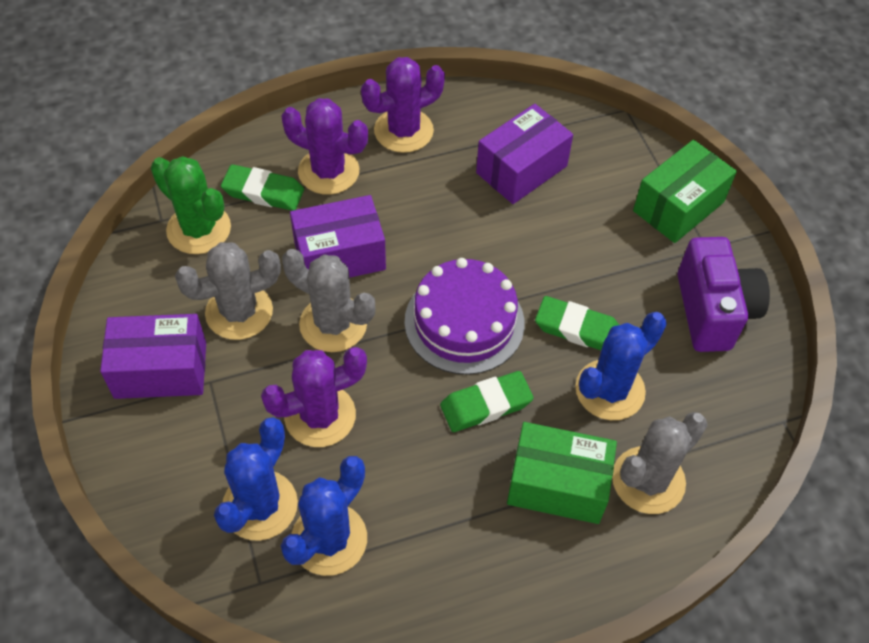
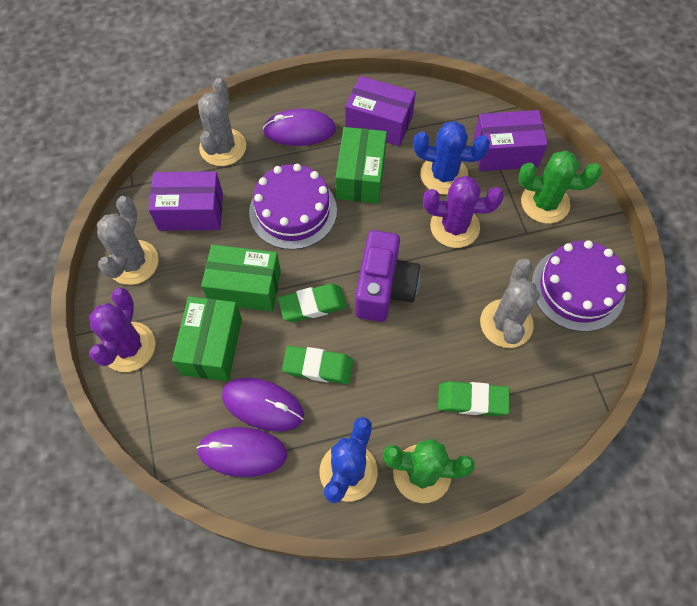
blue cactus: 3 -> 2
green box: 2 -> 3
green cactus: 1 -> 2
purple cactus: 3 -> 2
purple cake: 1 -> 2
purple mouse: 0 -> 3

